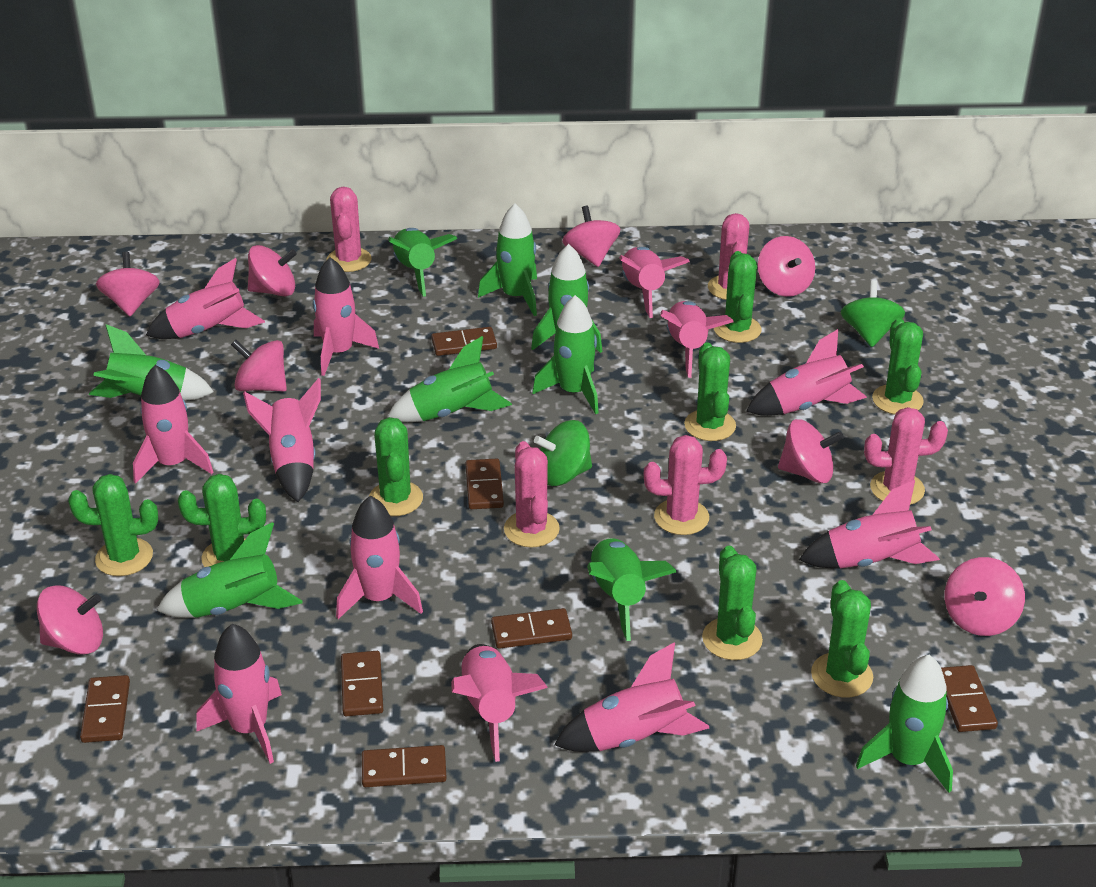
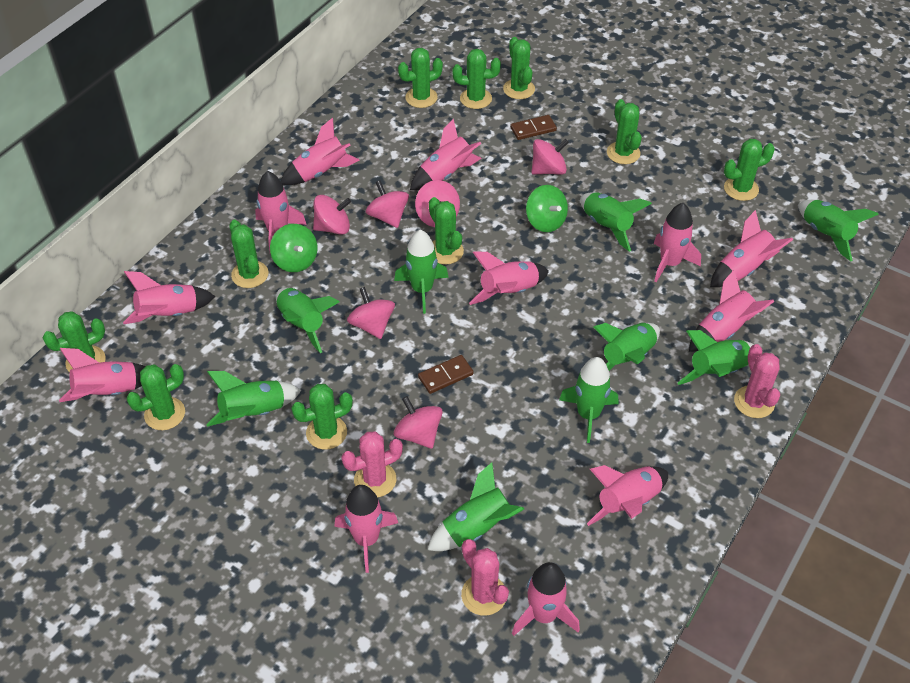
brown domino: 7 -> 2
green cactus: 8 -> 10
pink cactus: 5 -> 3
pink spinning top: 8 -> 6

